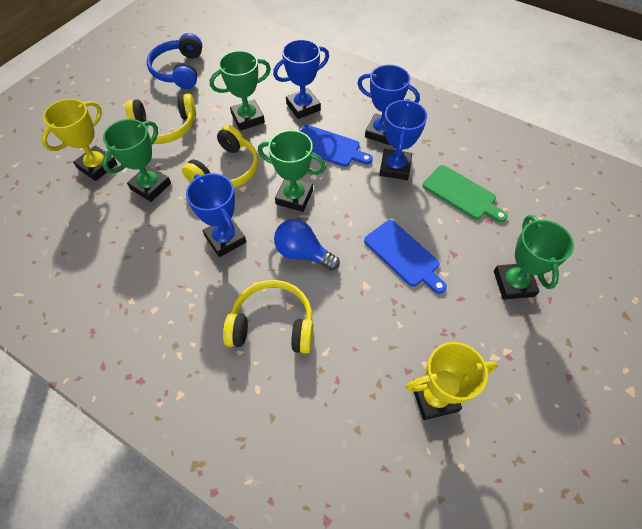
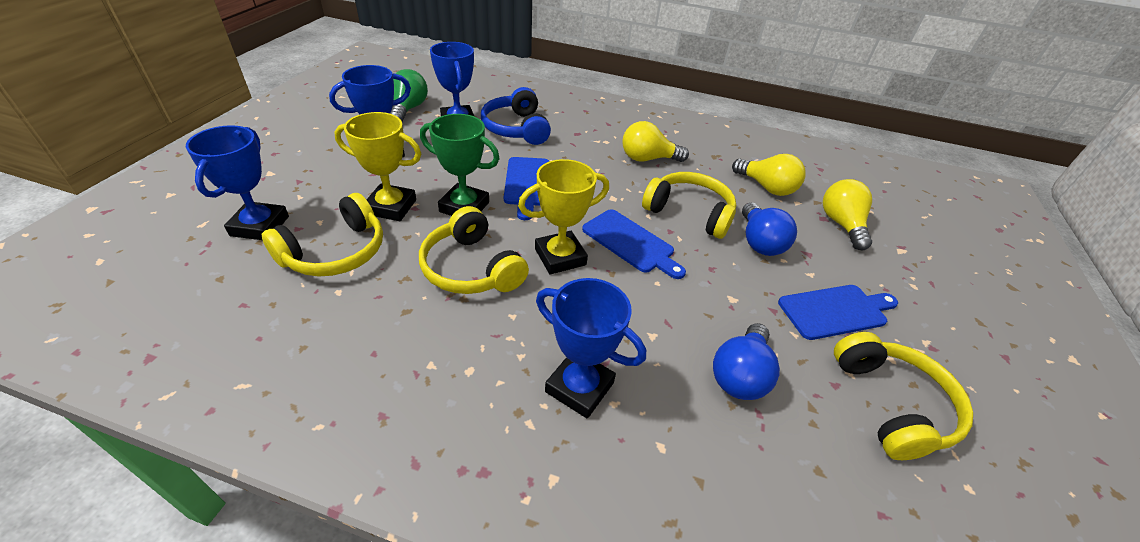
blue cutting board: 2 -> 3
blue light bulb: 1 -> 2
green cutting board: 1 -> 0
green light bulb: 0 -> 1
green trophy: 4 -> 1
yellow headphones: 3 -> 4
yellow light bulb: 0 -> 3

